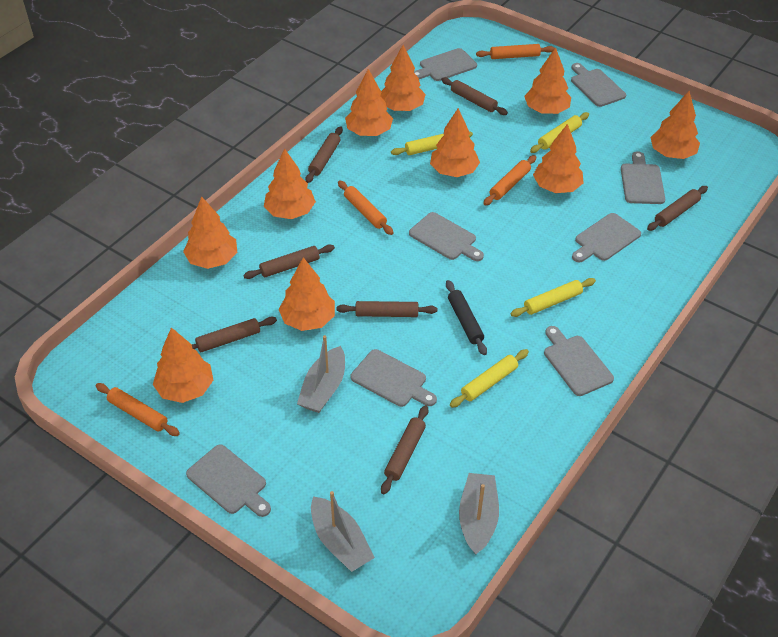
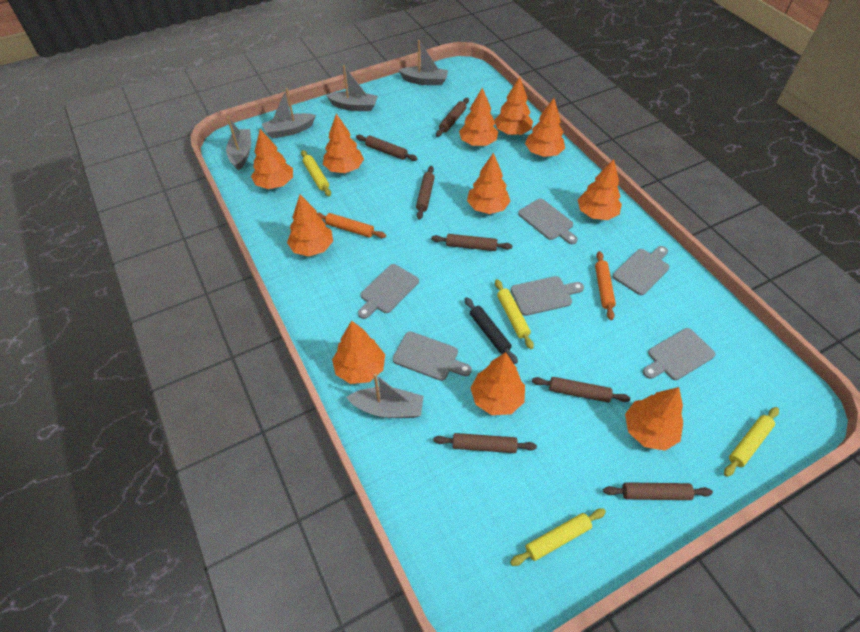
grey boat: 3 -> 5
grey cutting board: 8 -> 6
orange rolling pin: 4 -> 2
orange tree: 10 -> 11

